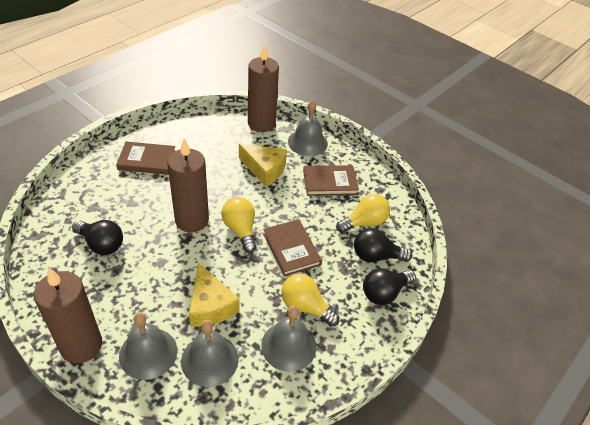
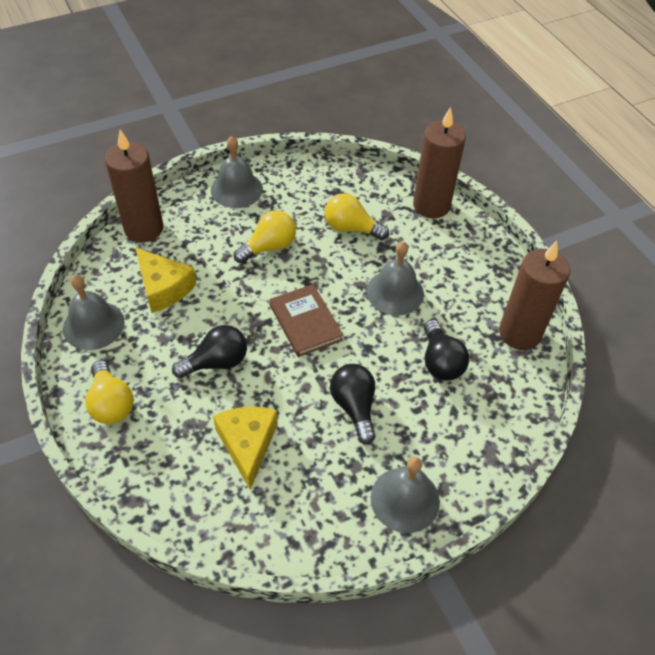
brown book: 3 -> 1

